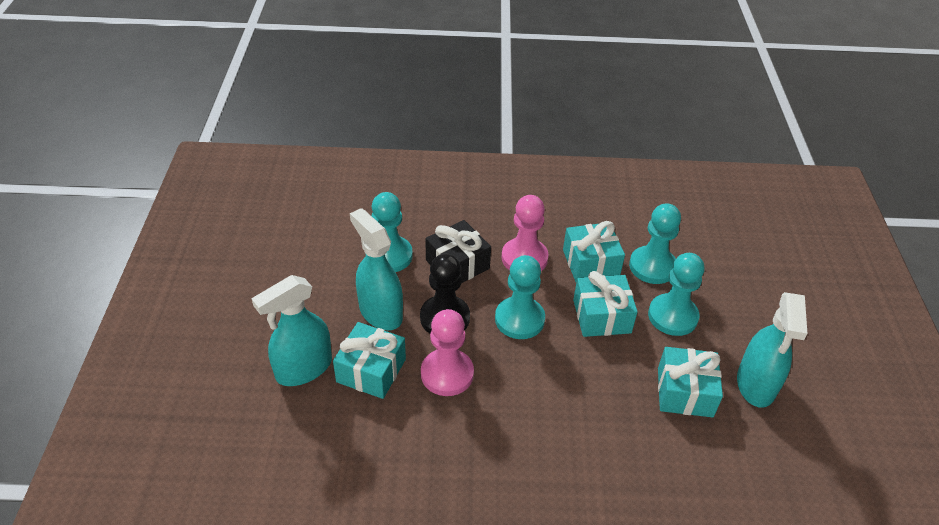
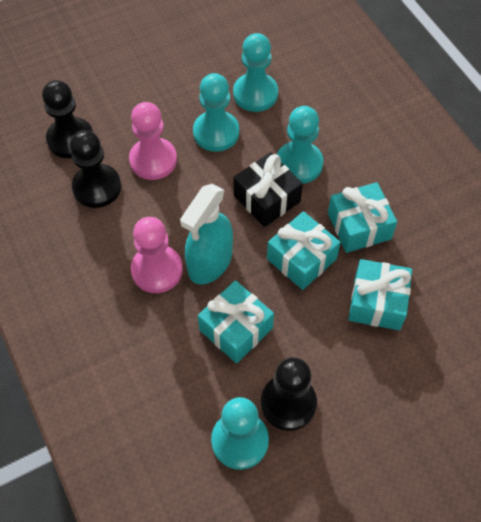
black pawn: 1 -> 3
turquoise spray bottle: 3 -> 1

